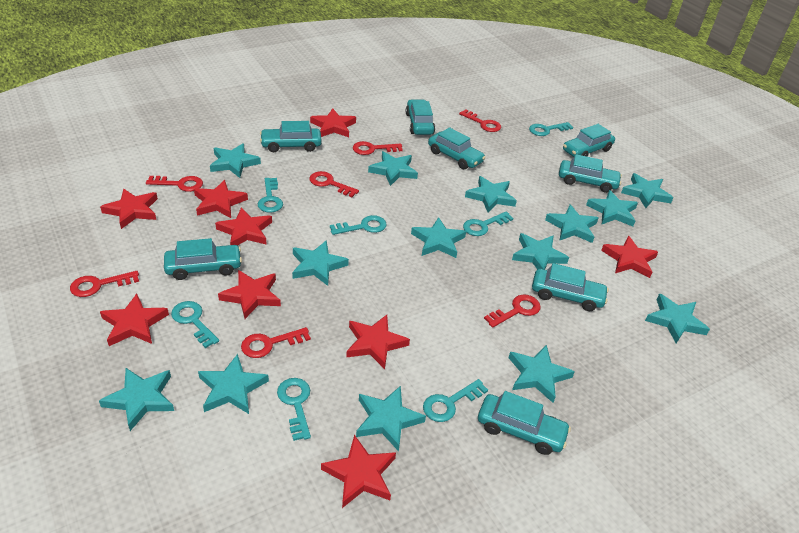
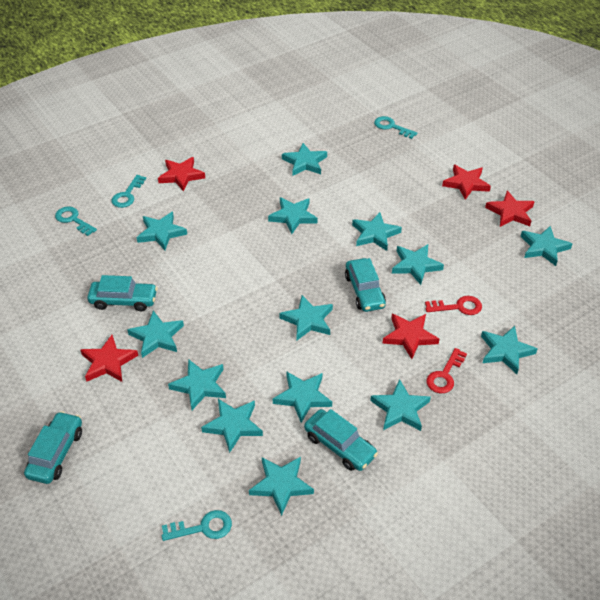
red key: 7 -> 2
red star: 9 -> 5
turquoise car: 8 -> 4
turquoise key: 7 -> 4

